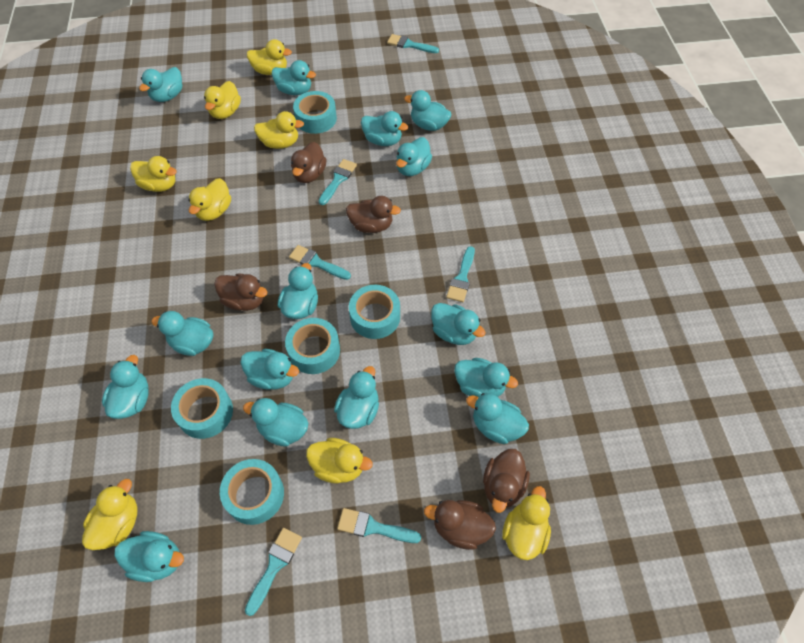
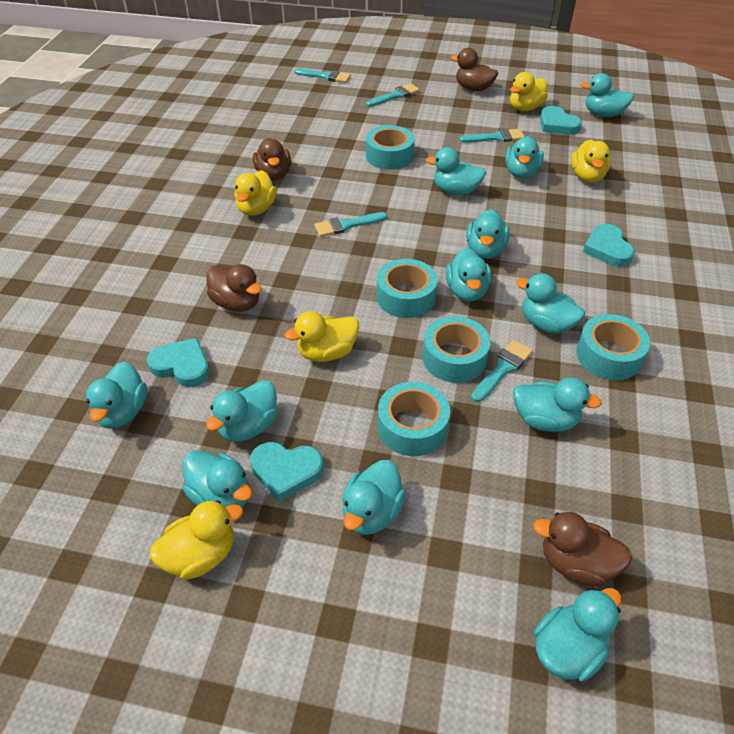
brown duck: 5 -> 4
turquoise brush: 6 -> 5
turquoise duck: 15 -> 12
turquoise heart: 0 -> 4
yellow duck: 8 -> 5

